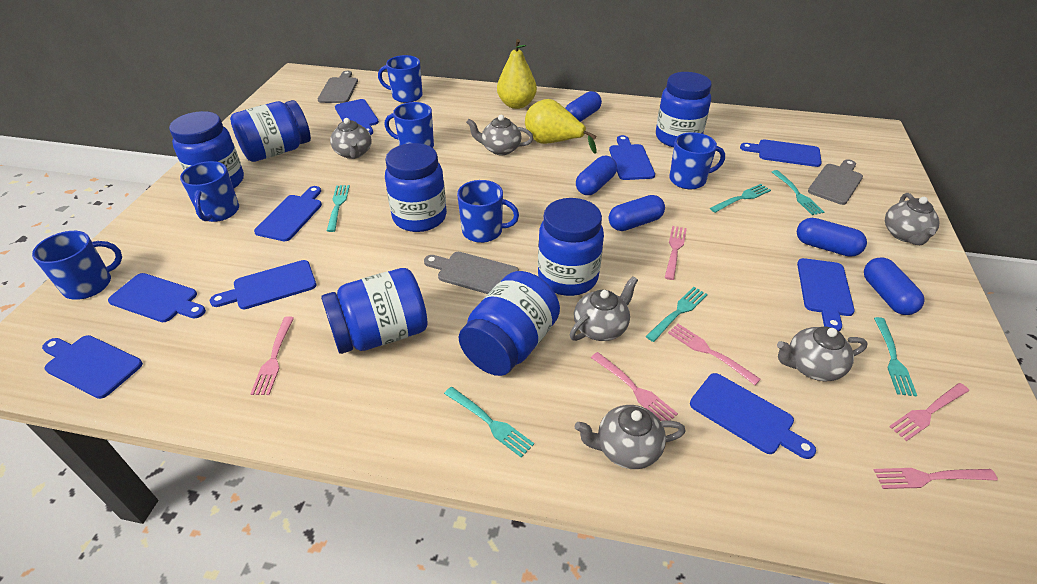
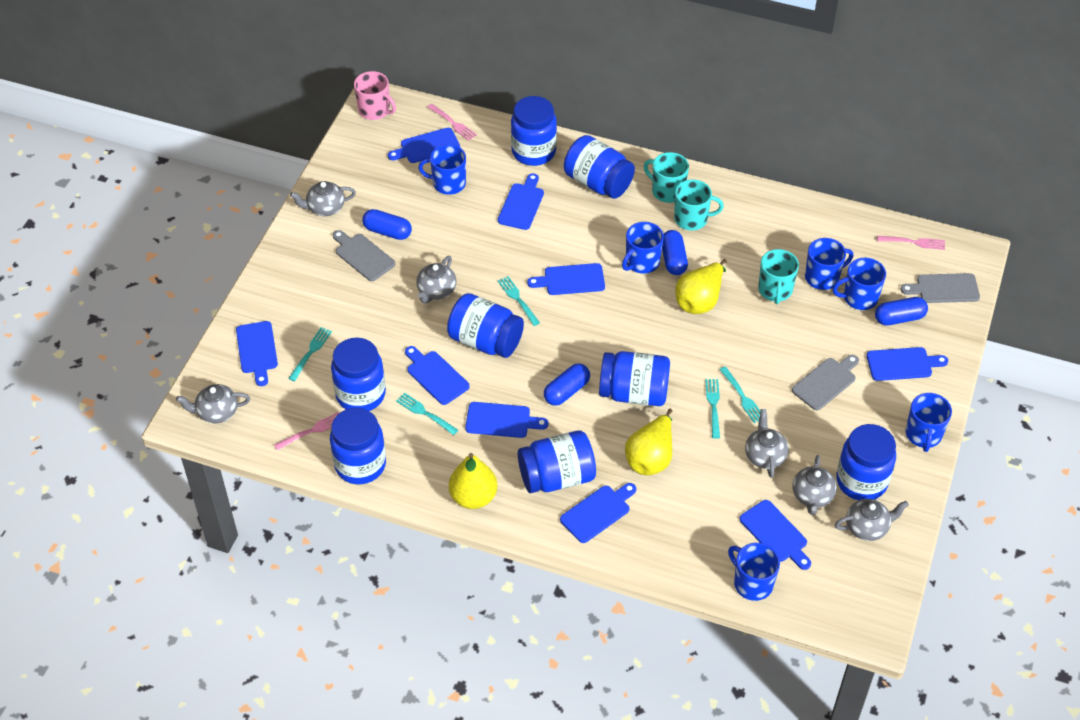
blue capsule: 5 -> 4
blue jar: 7 -> 8
pink fork: 6 -> 3
pink mug: 0 -> 1
turquoise fork: 6 -> 5
turquoise mug: 0 -> 3
yellow pear: 2 -> 3

